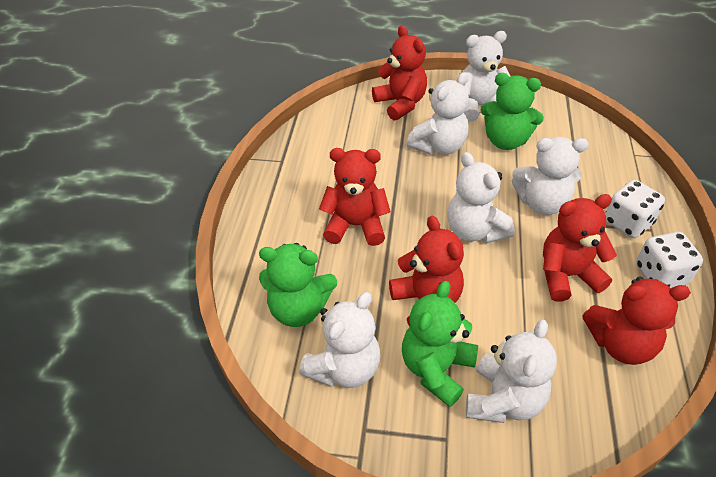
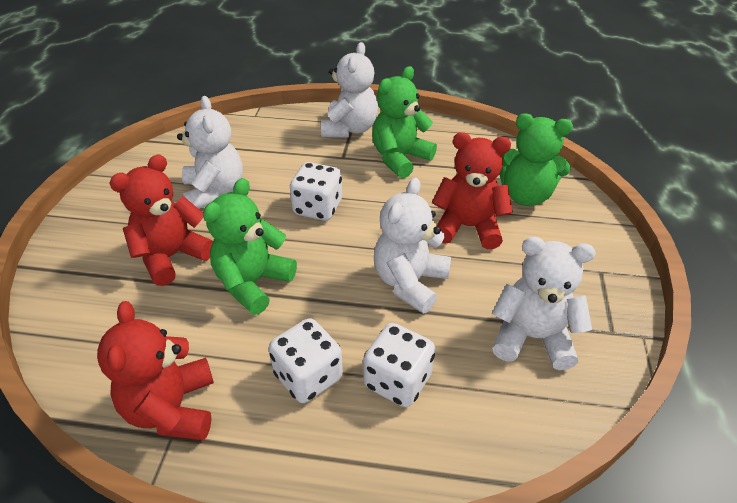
red teddy bear: 5 -> 3
white dice: 2 -> 3
white teddy bear: 6 -> 4

